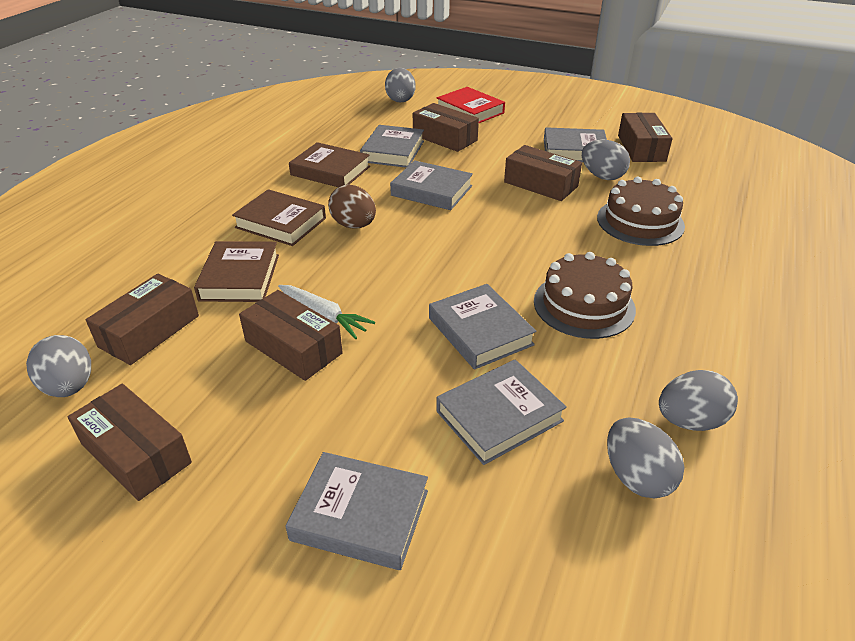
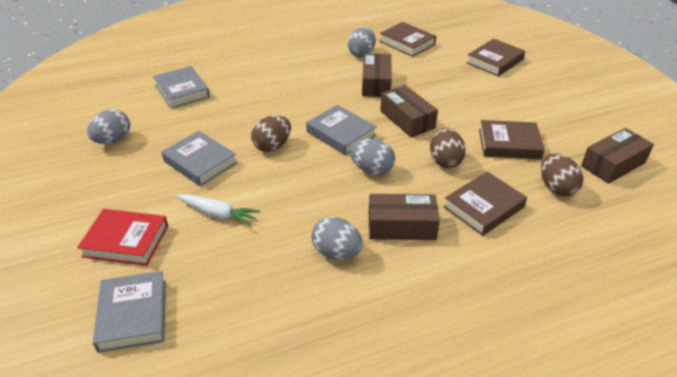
brown book: 3 -> 4
brown box: 6 -> 4
brown cake: 2 -> 0
brown egg: 1 -> 3
grey book: 6 -> 4
grey egg: 5 -> 4

